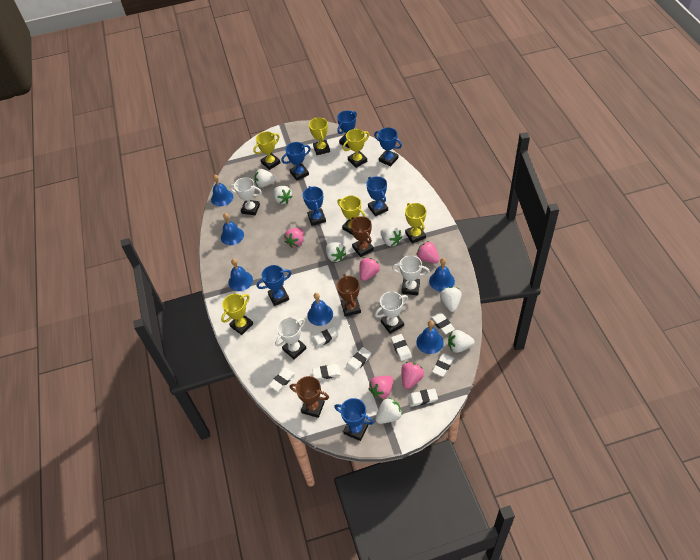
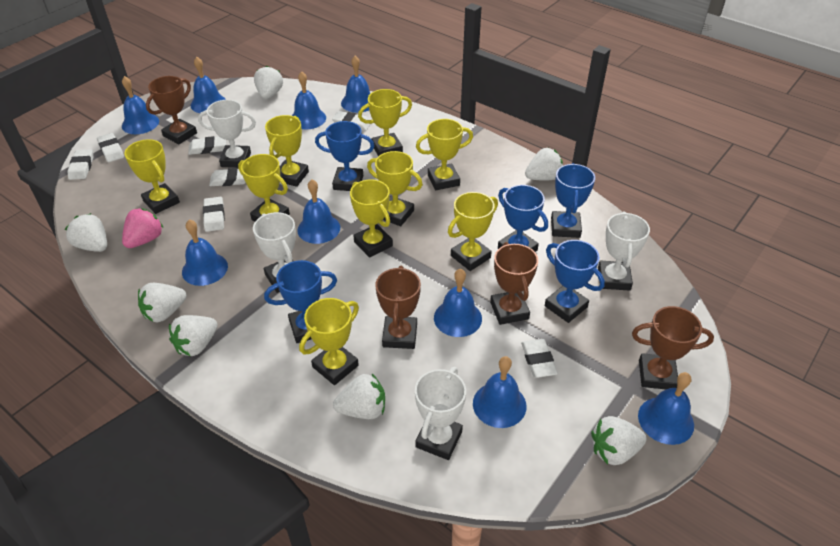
blue bell: 6 -> 9
blue trophy: 7 -> 5
brown trophy: 3 -> 4
pink strawberry: 5 -> 1
white eraser: 8 -> 7
yellow trophy: 6 -> 9

